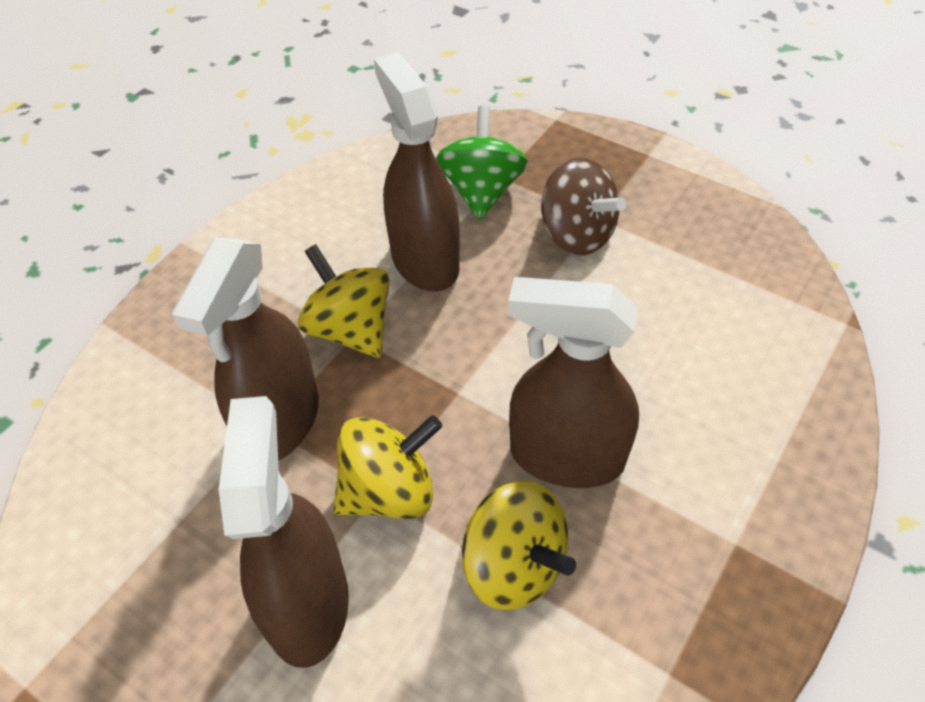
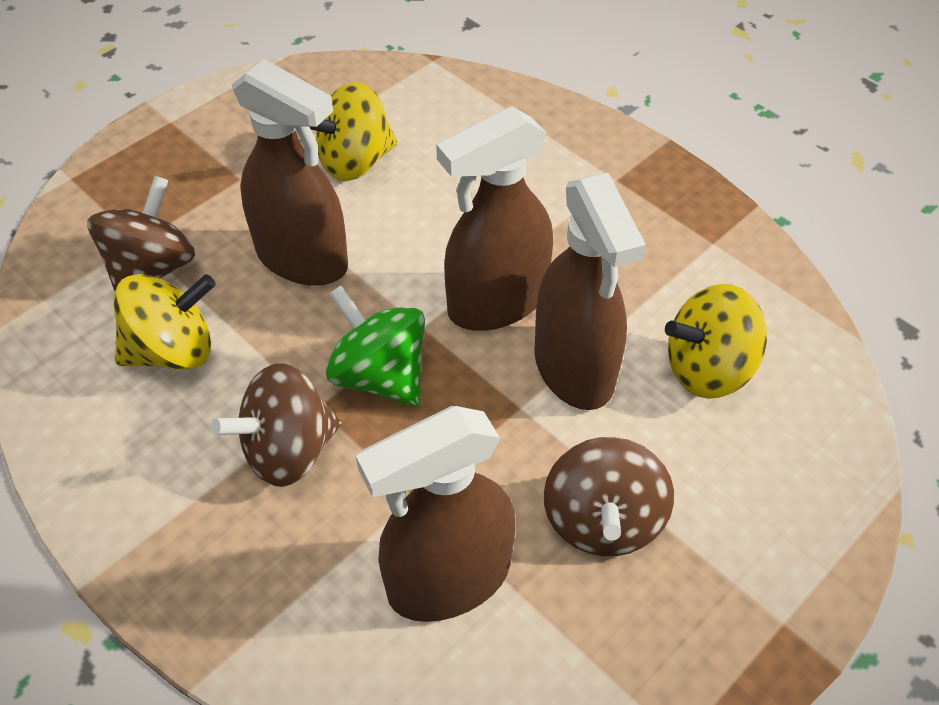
brown spinning top: 1 -> 3

